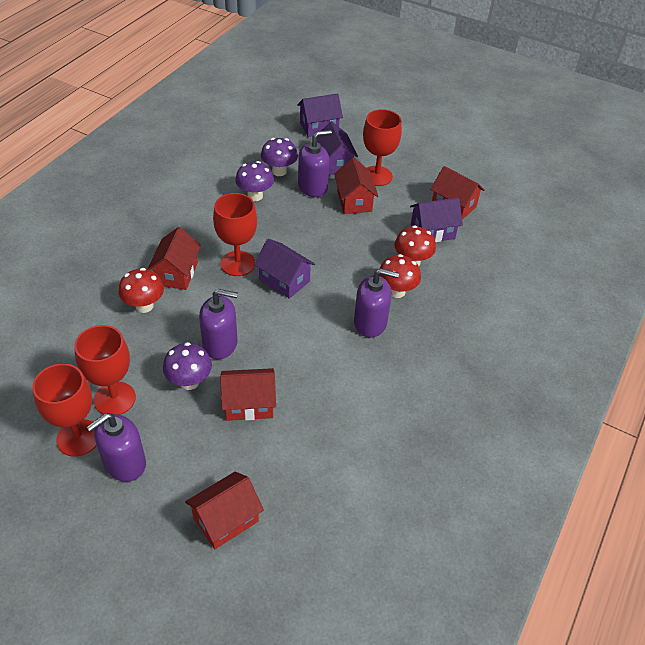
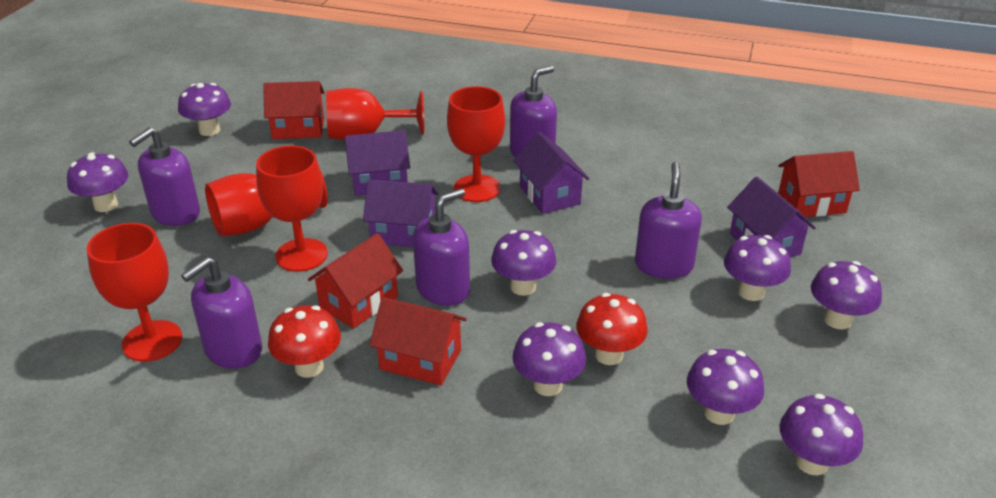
purple mushroom: 3 -> 8
purple soap dispenser: 4 -> 5
red goblet: 4 -> 5
red house: 5 -> 4
red mushroom: 3 -> 2

